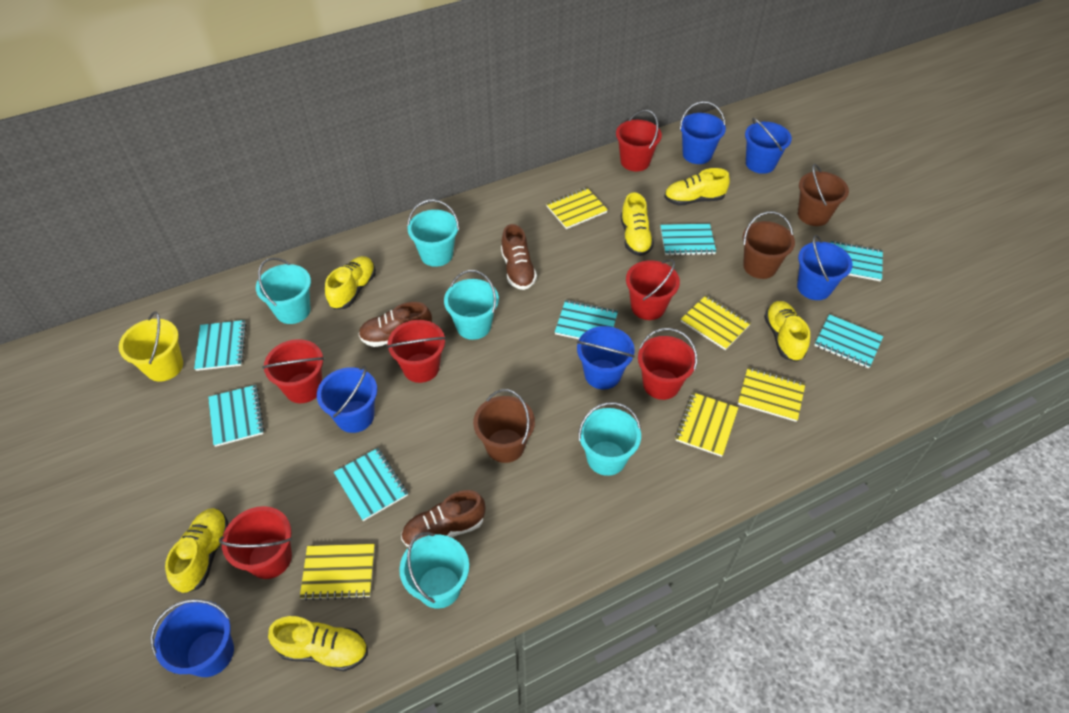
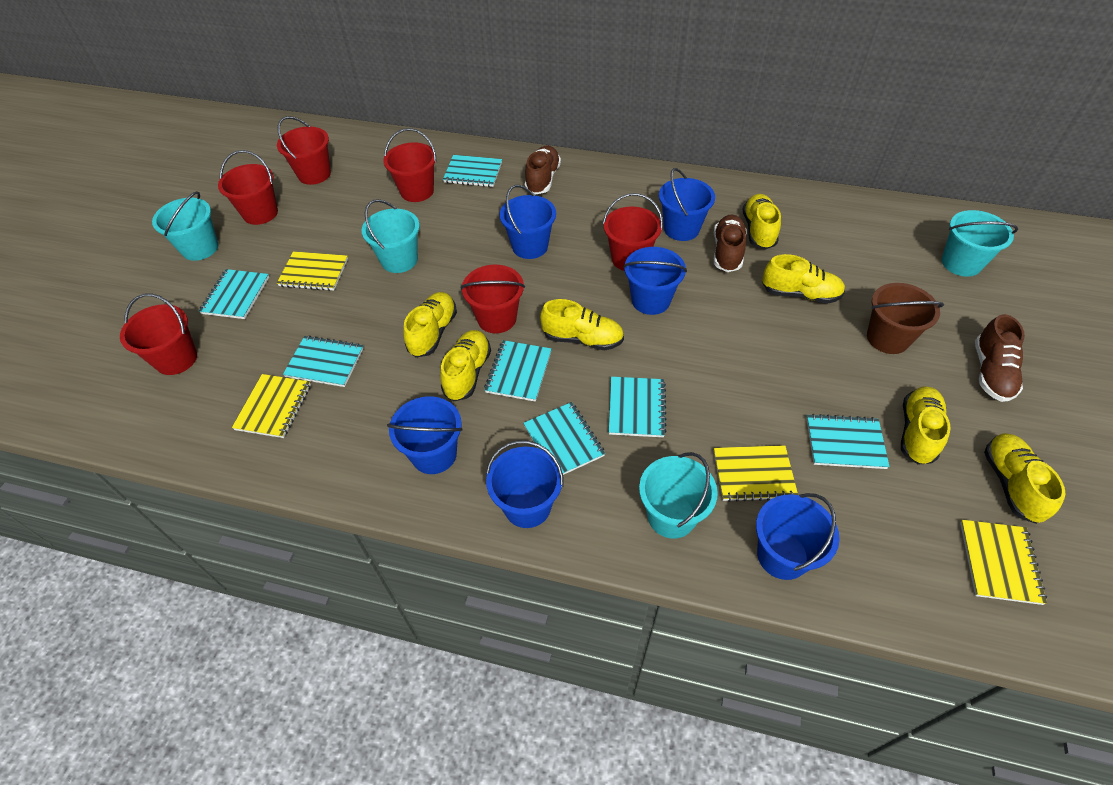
brown bucket: 3 -> 1
turquoise bucket: 5 -> 4
yellow bucket: 1 -> 0
yellow notebook: 5 -> 4
yellow shoe: 6 -> 7

